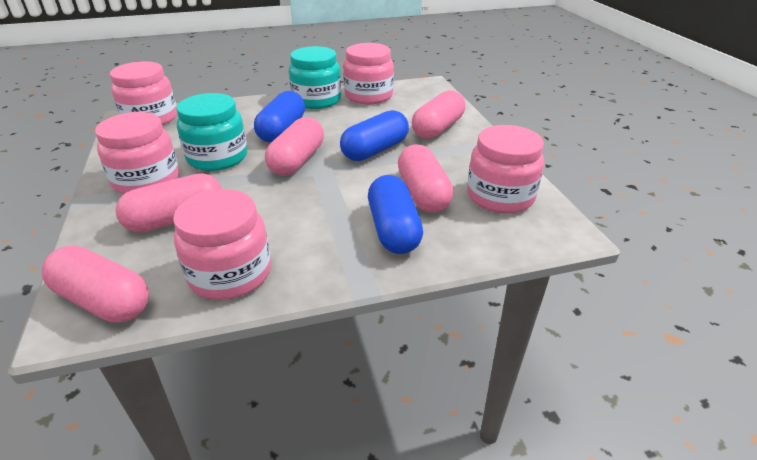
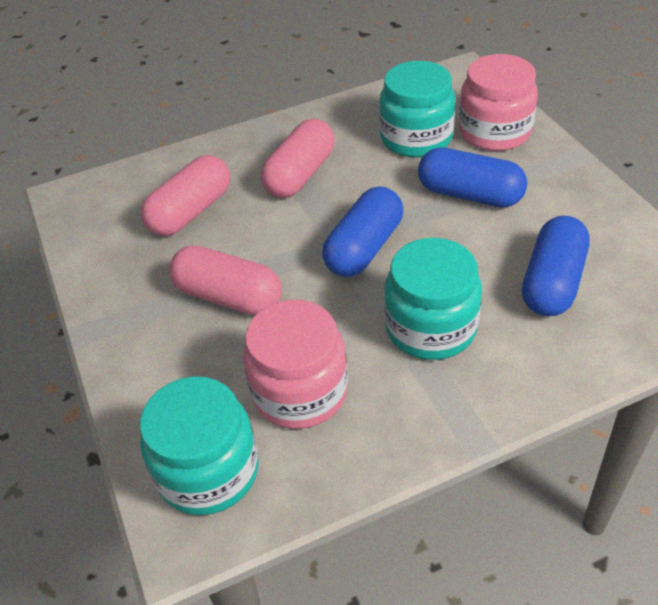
pink capsule: 5 -> 3
pink jar: 5 -> 2
turquoise jar: 2 -> 3

